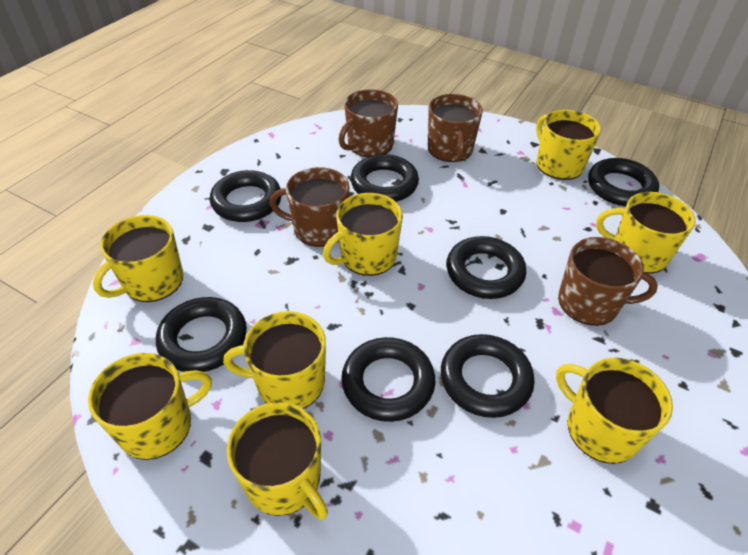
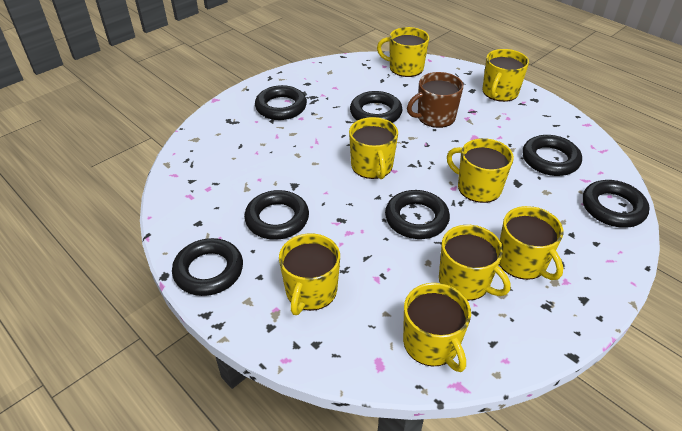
brown mug: 4 -> 1

